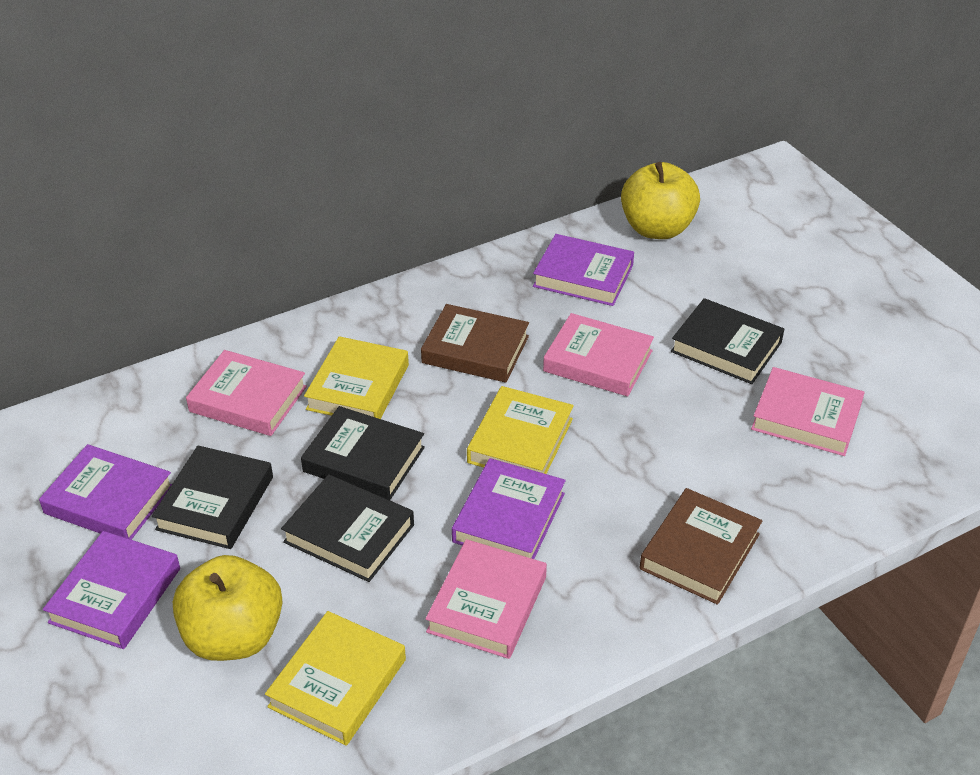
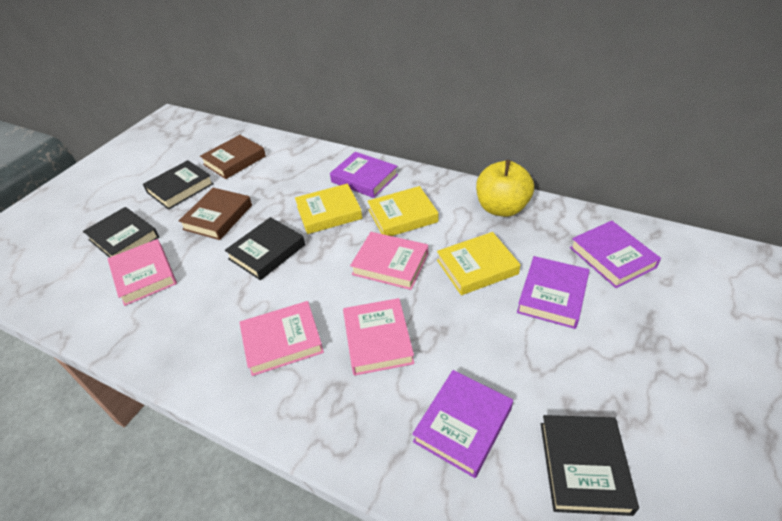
yellow apple: 2 -> 1

